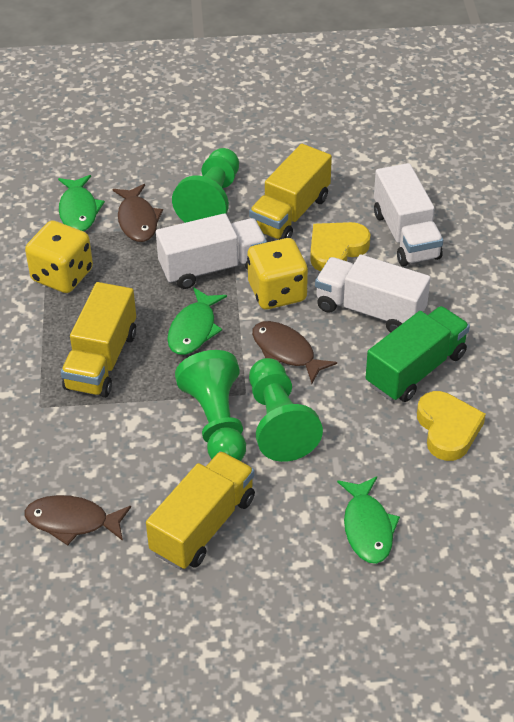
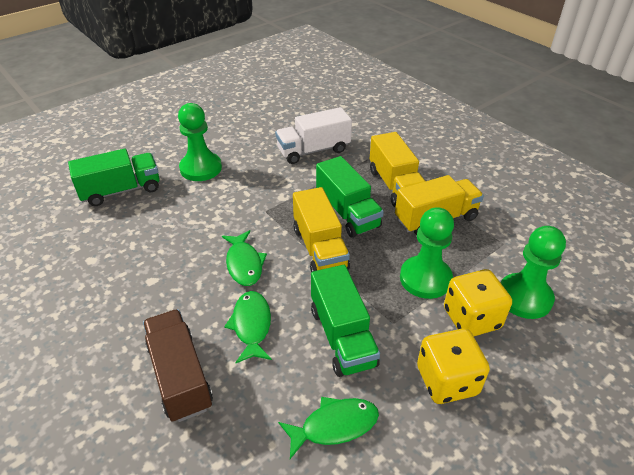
brown fish: 3 -> 0
brown truck: 0 -> 1
green truck: 1 -> 3
white truck: 3 -> 1
yellow heart: 2 -> 0

